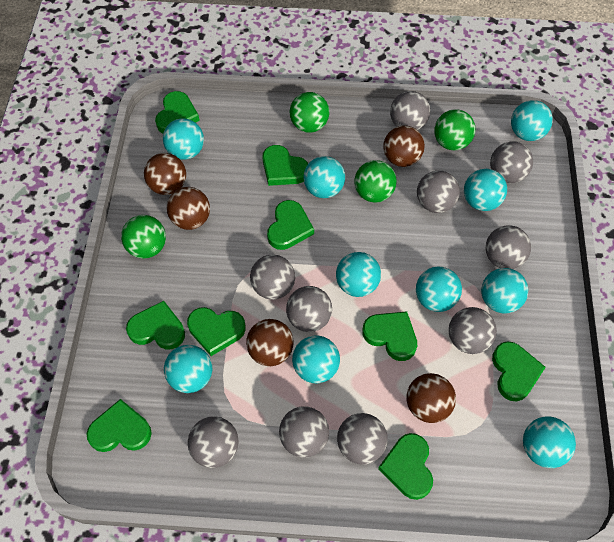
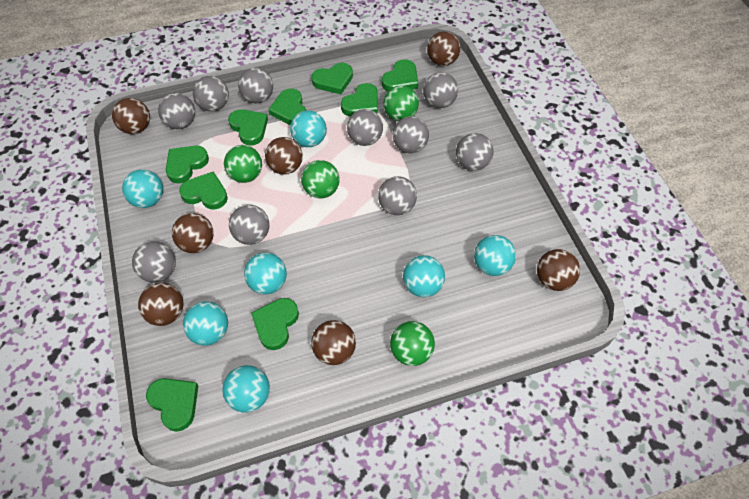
brown ball: 5 -> 7
turquoise ball: 10 -> 7

